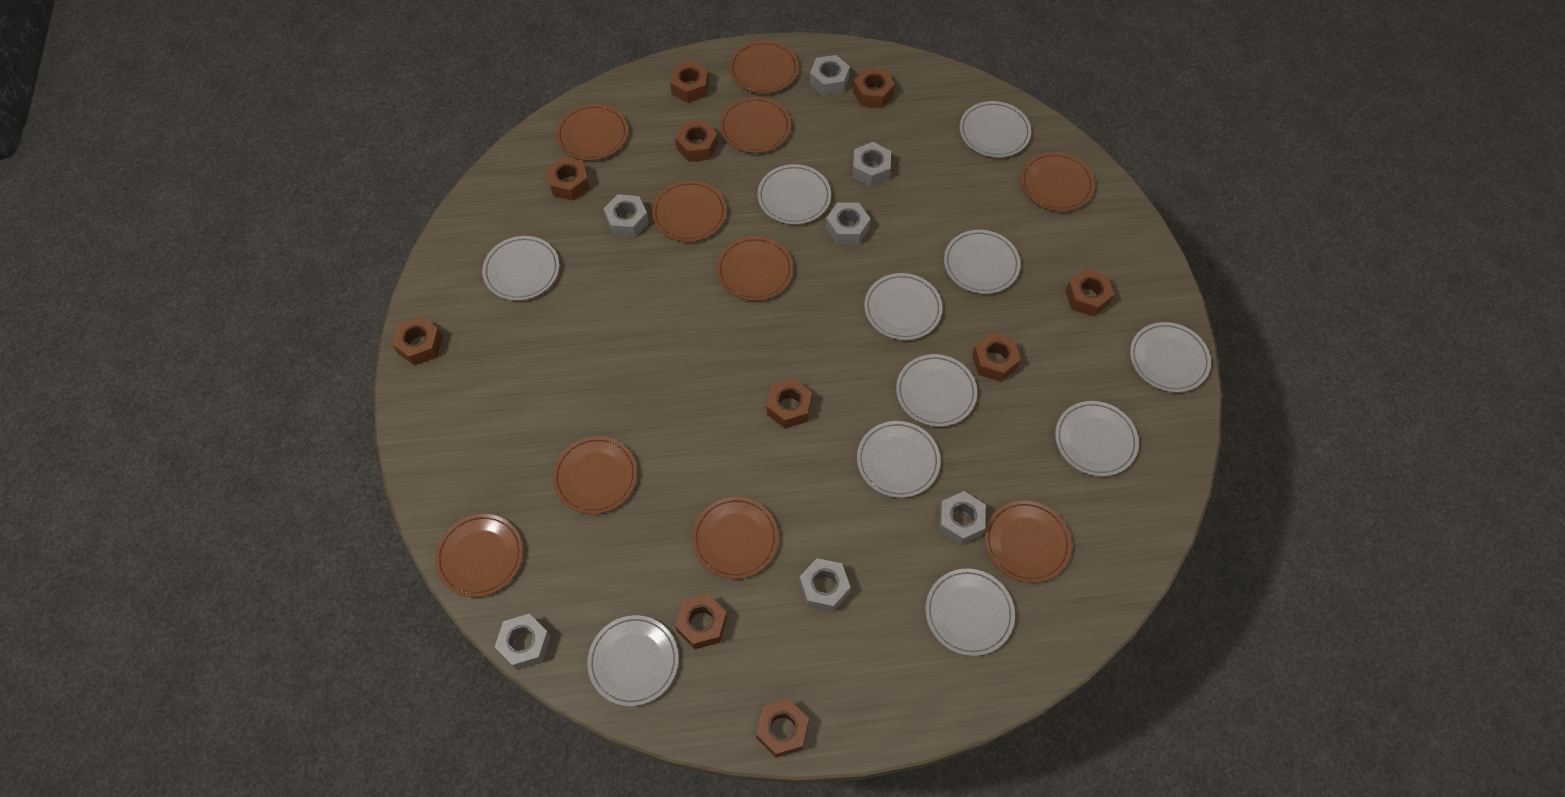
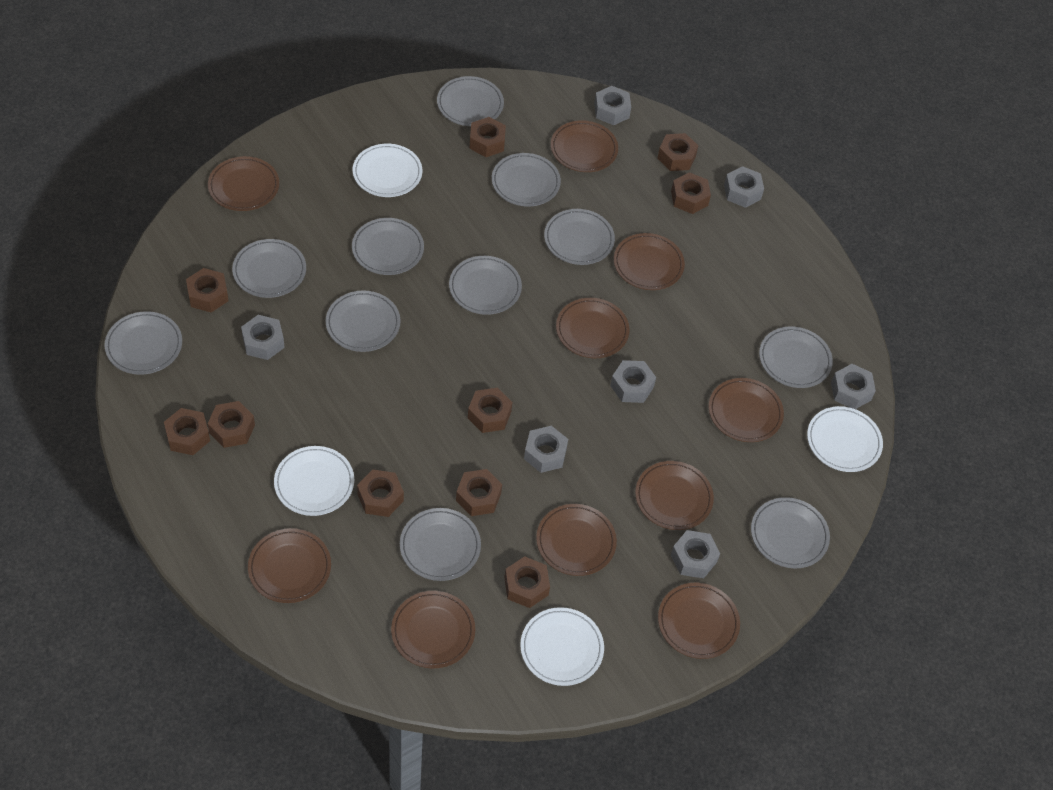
white plate: 0 -> 4

